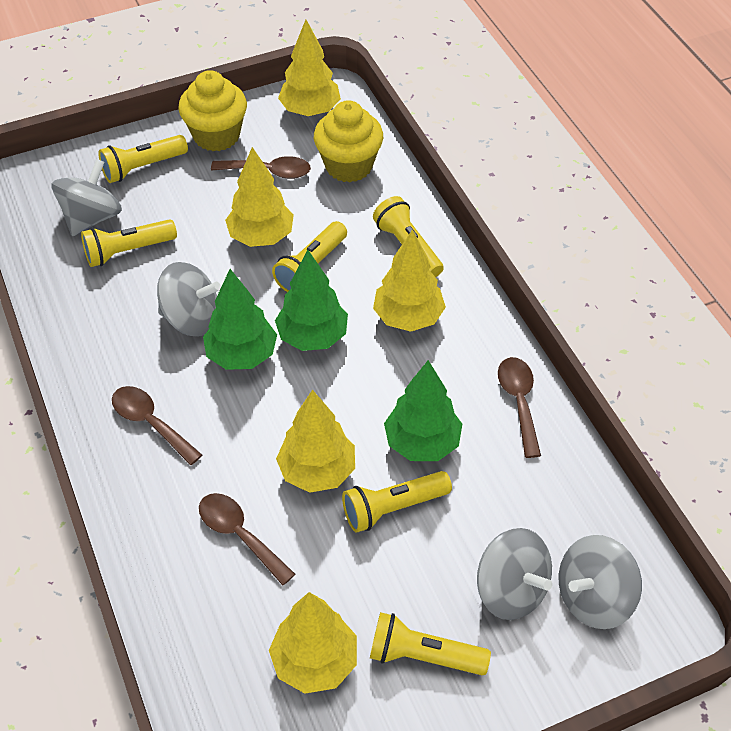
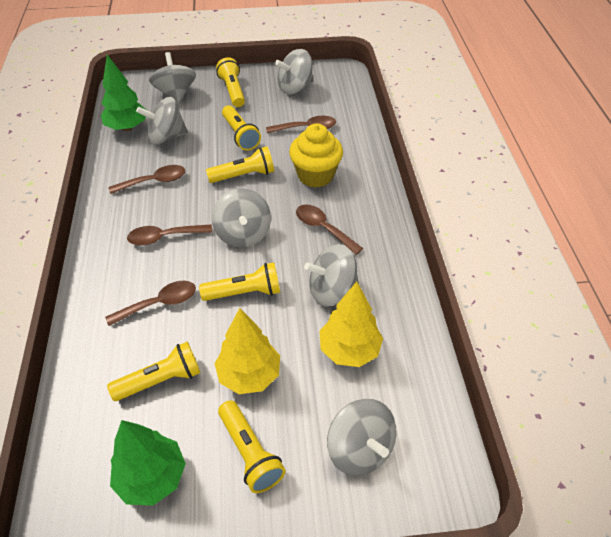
brown spoon: 4 -> 5
green tree: 3 -> 2
grey spinning top: 4 -> 6
yellow cupcake: 2 -> 1
yellow tree: 5 -> 2

